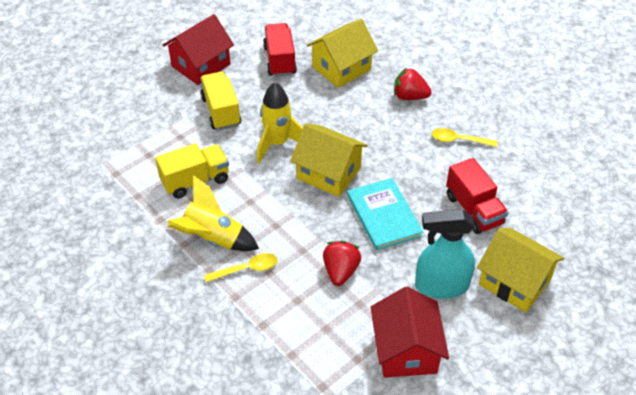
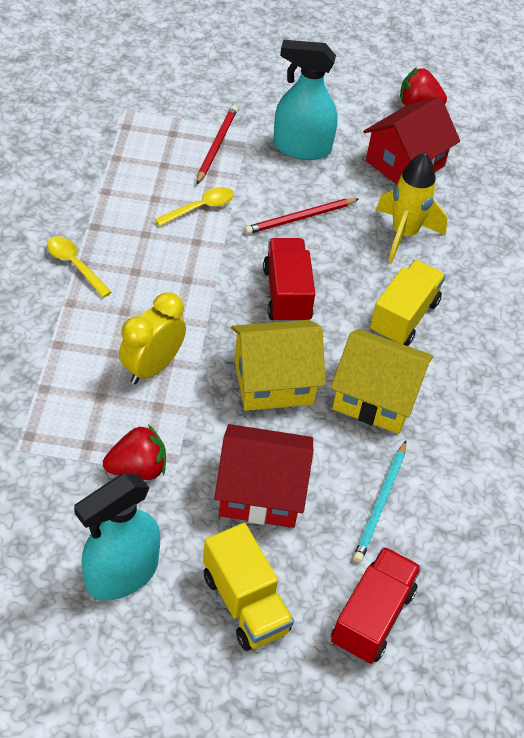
red pencil: 0 -> 2
turquoise book: 1 -> 0
turquoise pencil: 0 -> 1
turquoise spray bottle: 1 -> 2
yellow clock: 0 -> 1
yellow house: 3 -> 2
yellow rocket: 2 -> 1

